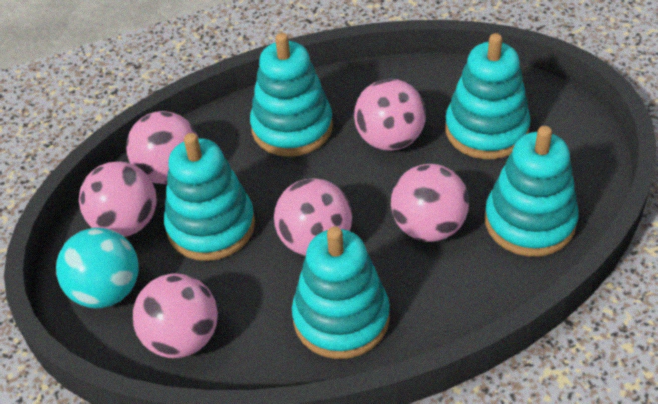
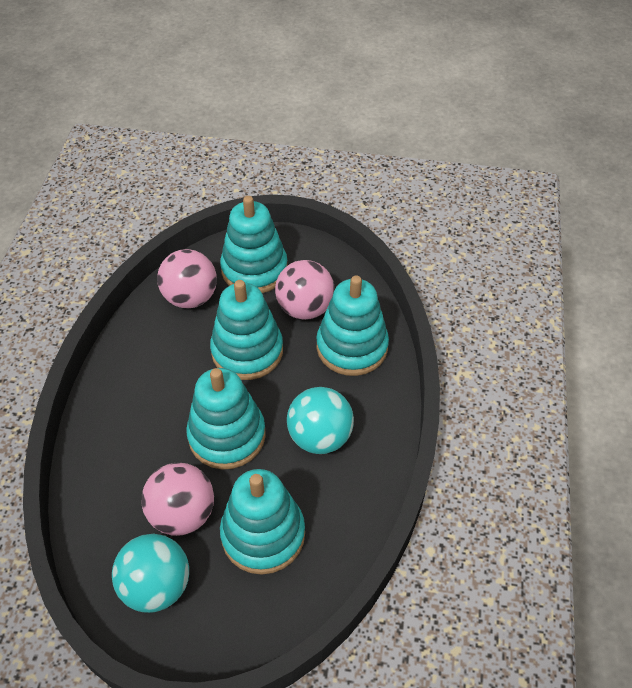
pink ball: 6 -> 3
turquoise ball: 1 -> 2

